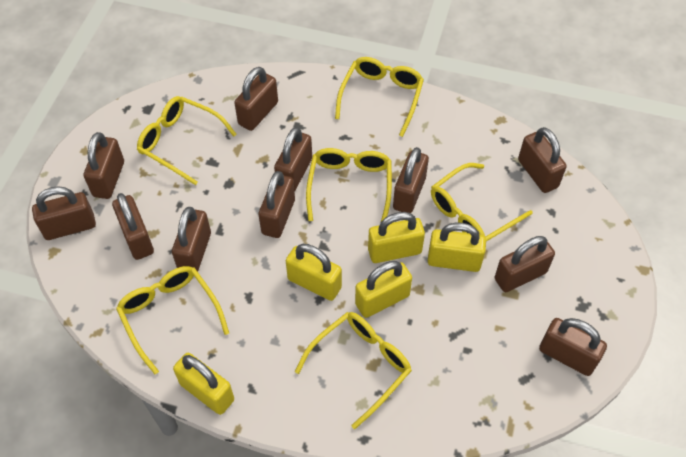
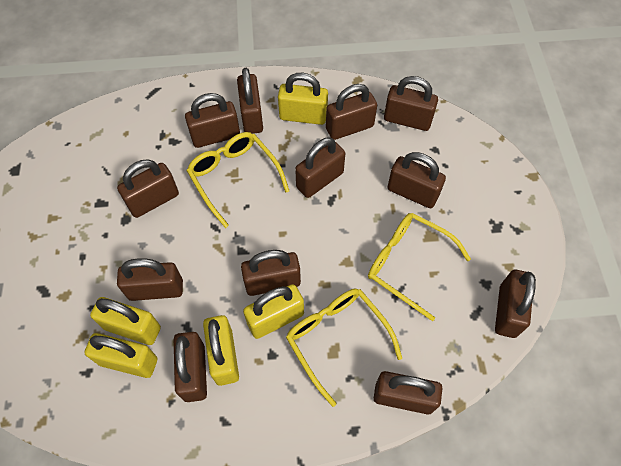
brown padlock: 11 -> 12
yellow glasses: 6 -> 3

